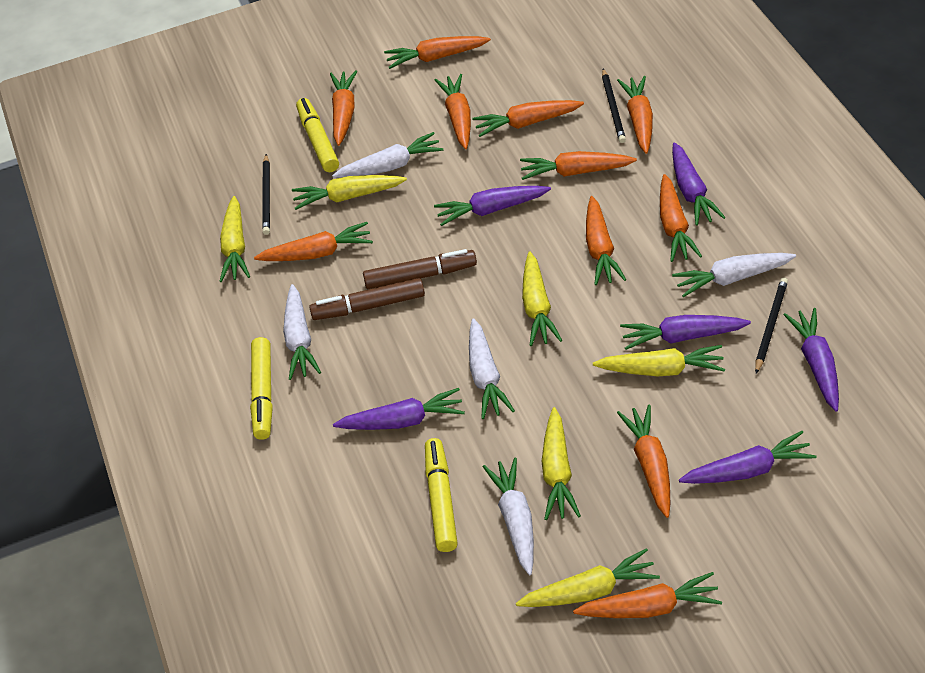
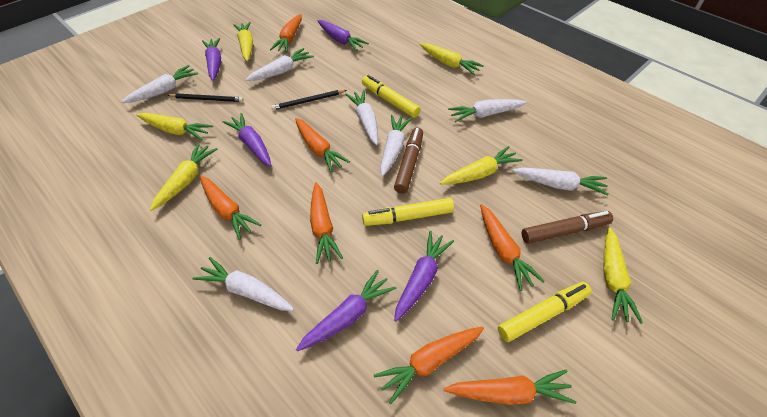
black pencil: 3 -> 2
orange carrot: 11 -> 7
purple carrot: 6 -> 5
white carrot: 5 -> 7

